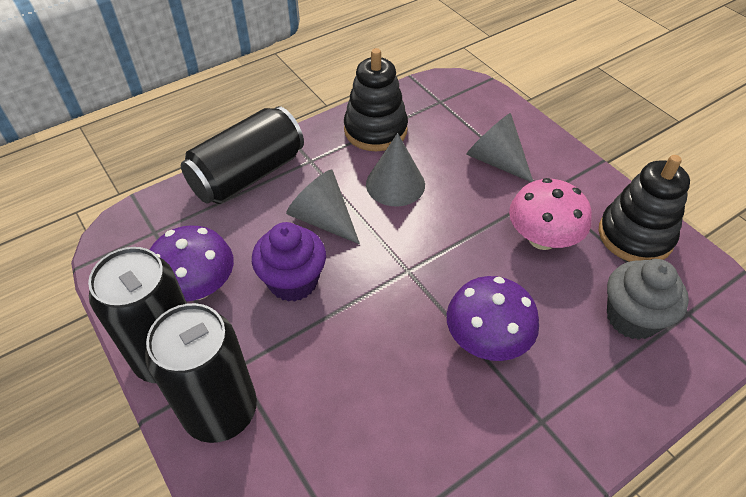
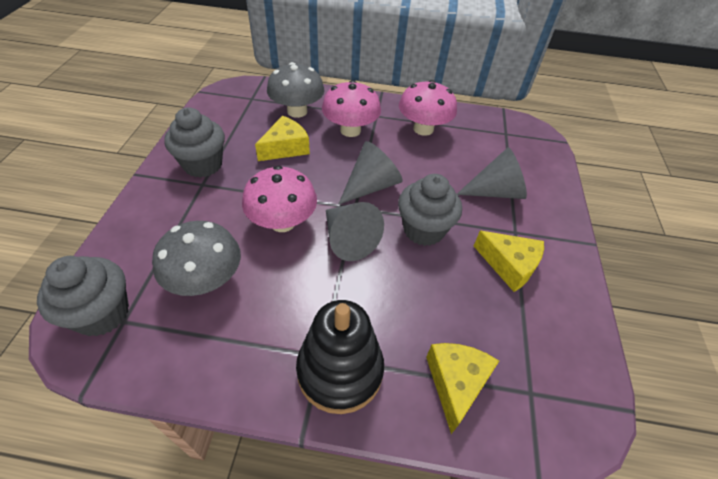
black can: 3 -> 0
black stacking toy: 2 -> 1
grey cupcake: 1 -> 3
grey mushroom: 0 -> 2
pink mushroom: 1 -> 3
purple cupcake: 1 -> 0
purple mushroom: 2 -> 0
yellow cheese: 0 -> 3

